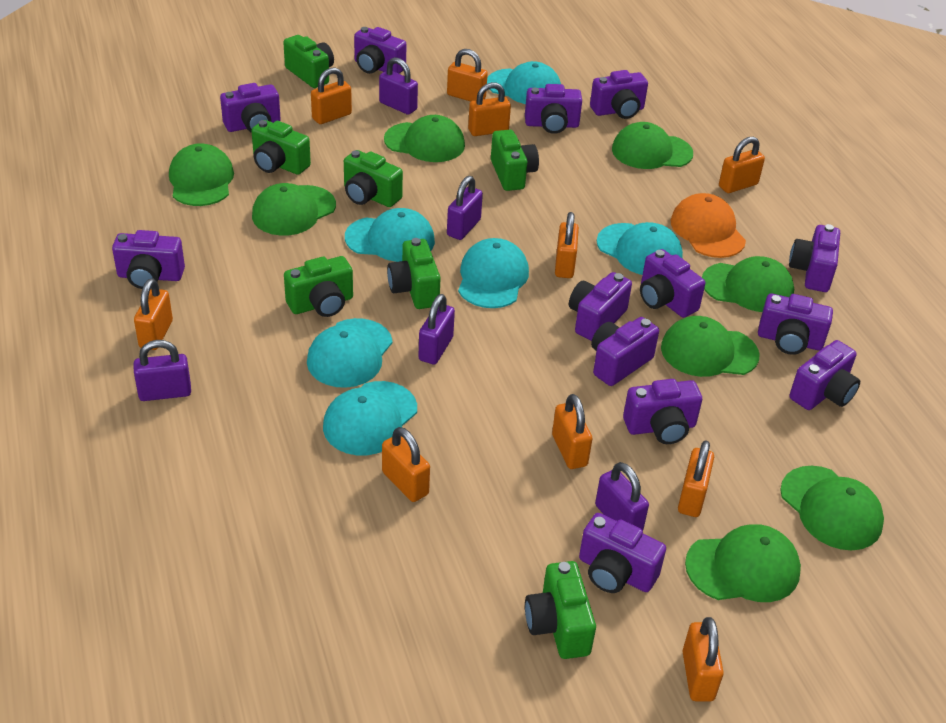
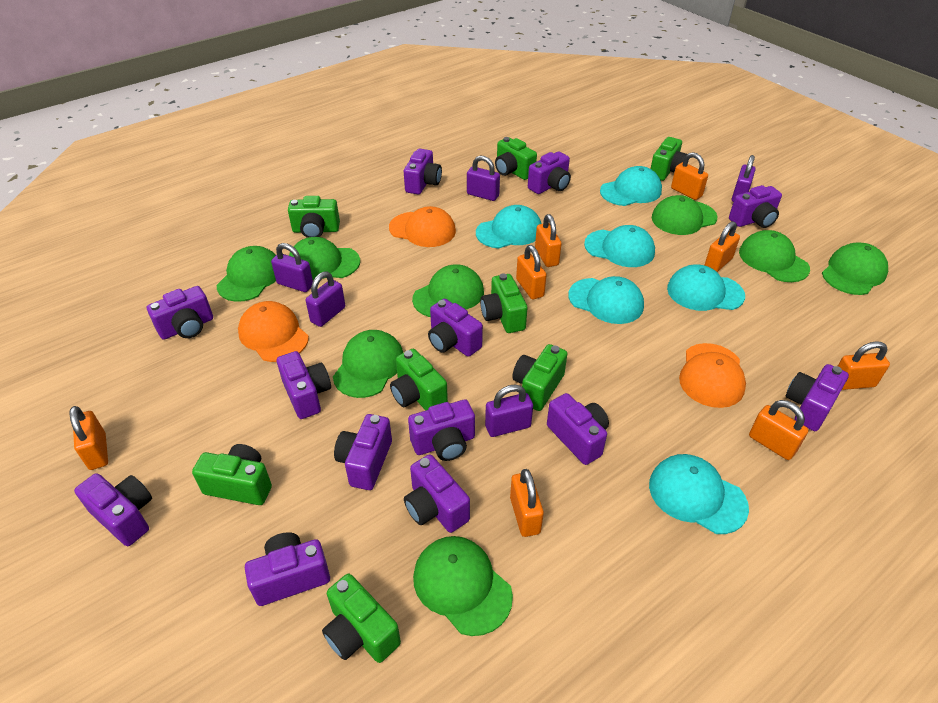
green camera: 7 -> 8
orange cap: 1 -> 3
orange padlock: 10 -> 8

